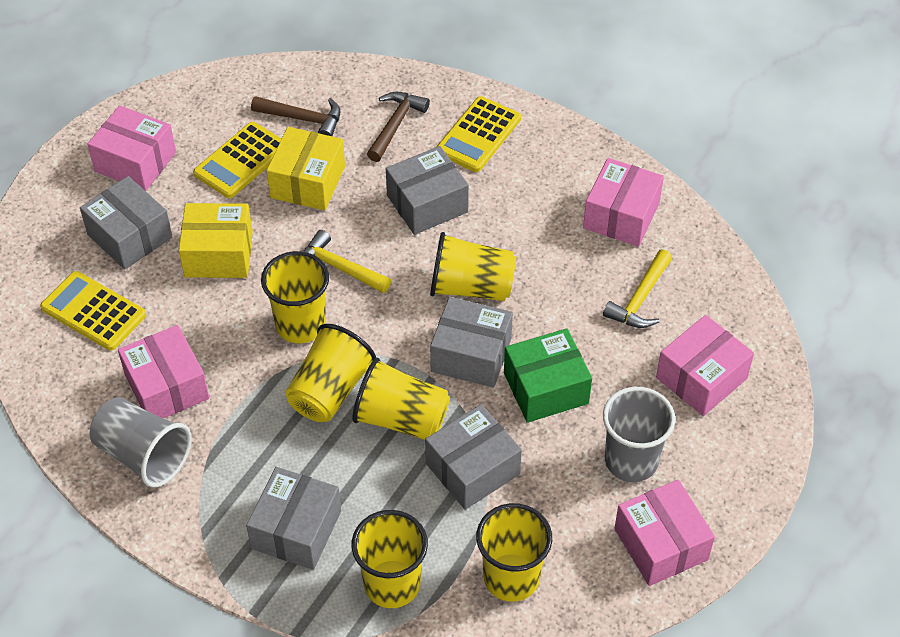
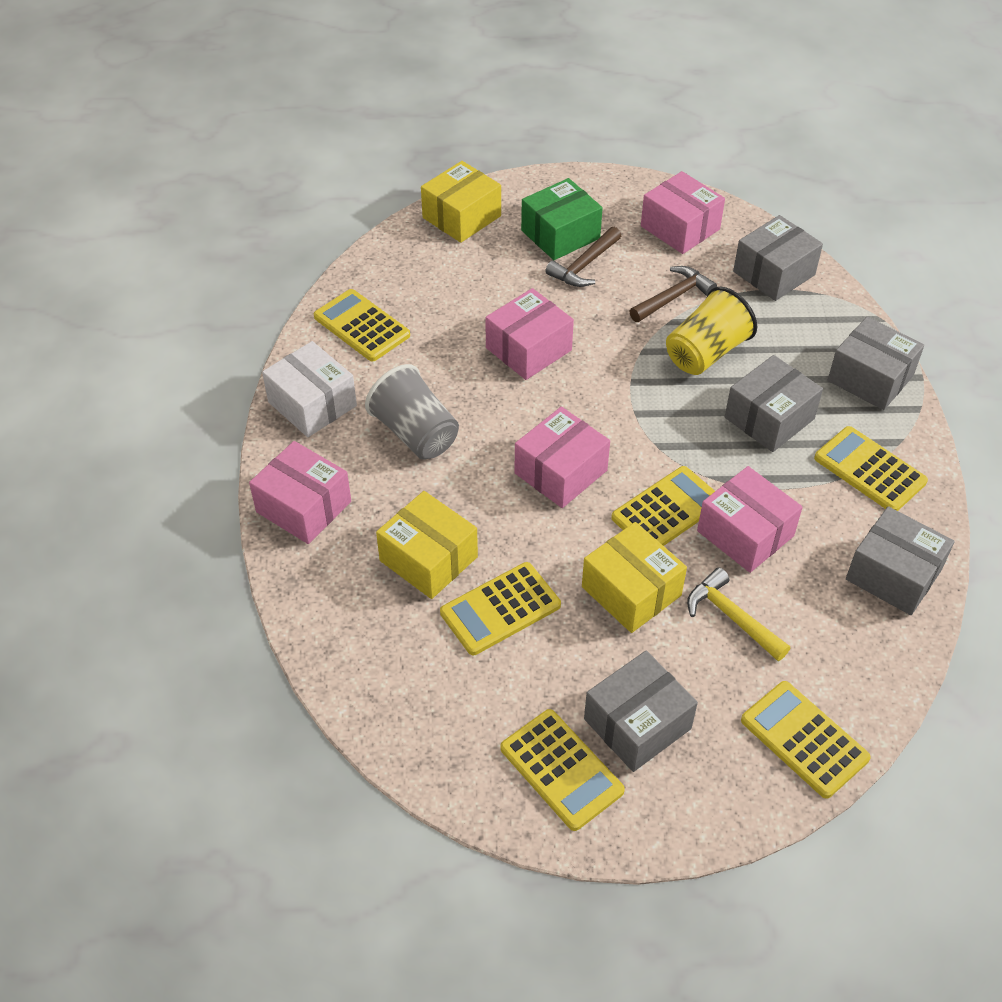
grey cup: 2 -> 1
white box: 0 -> 1
yellow box: 2 -> 3
yellow calculator: 3 -> 6
yellow cup: 6 -> 1
yellow hammer: 2 -> 1

